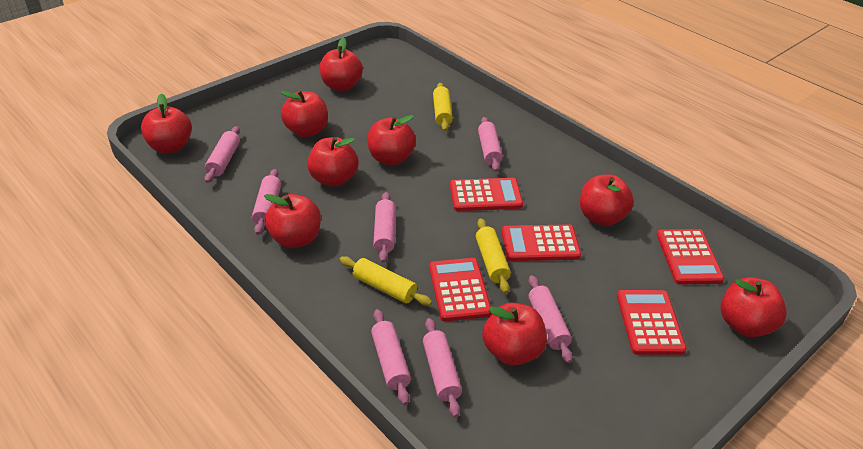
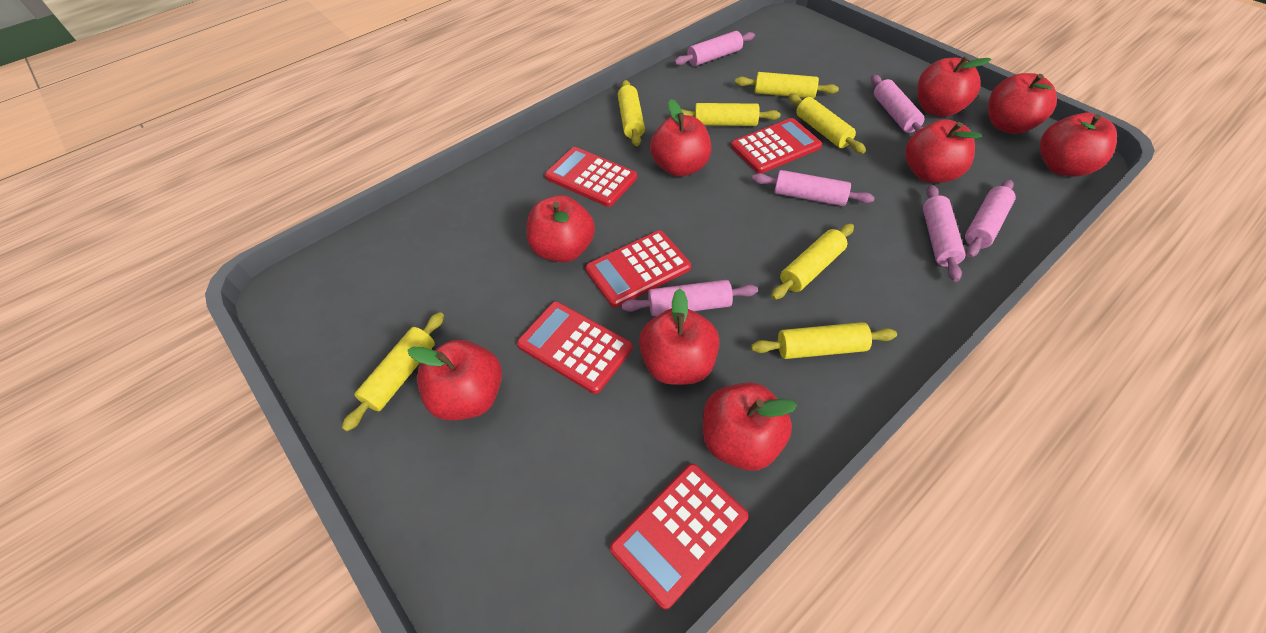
pink rolling pin: 7 -> 6
yellow rolling pin: 3 -> 7

